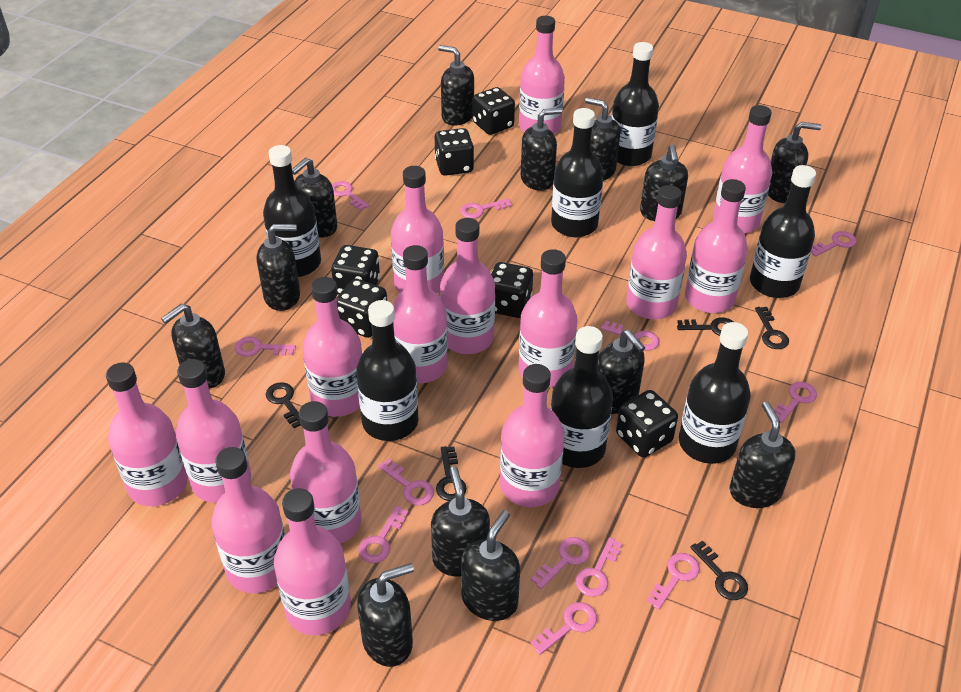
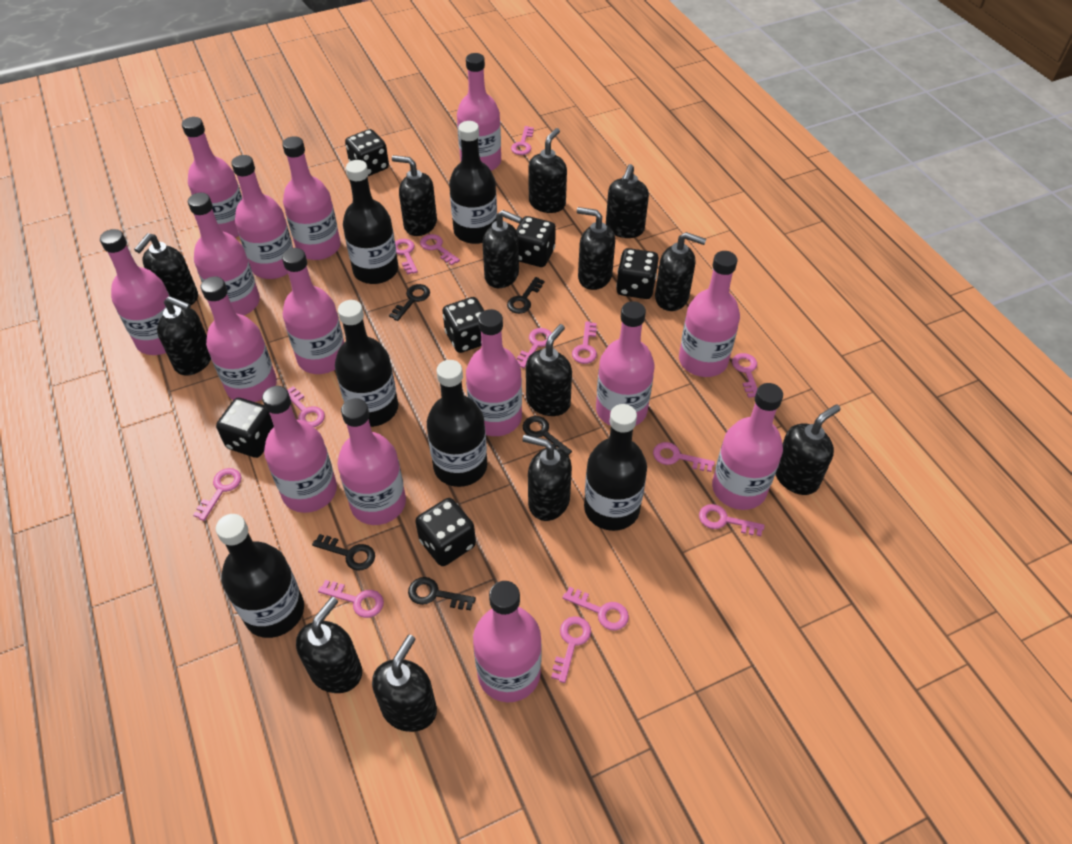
black bottle: 7 -> 6
pink key: 12 -> 13

